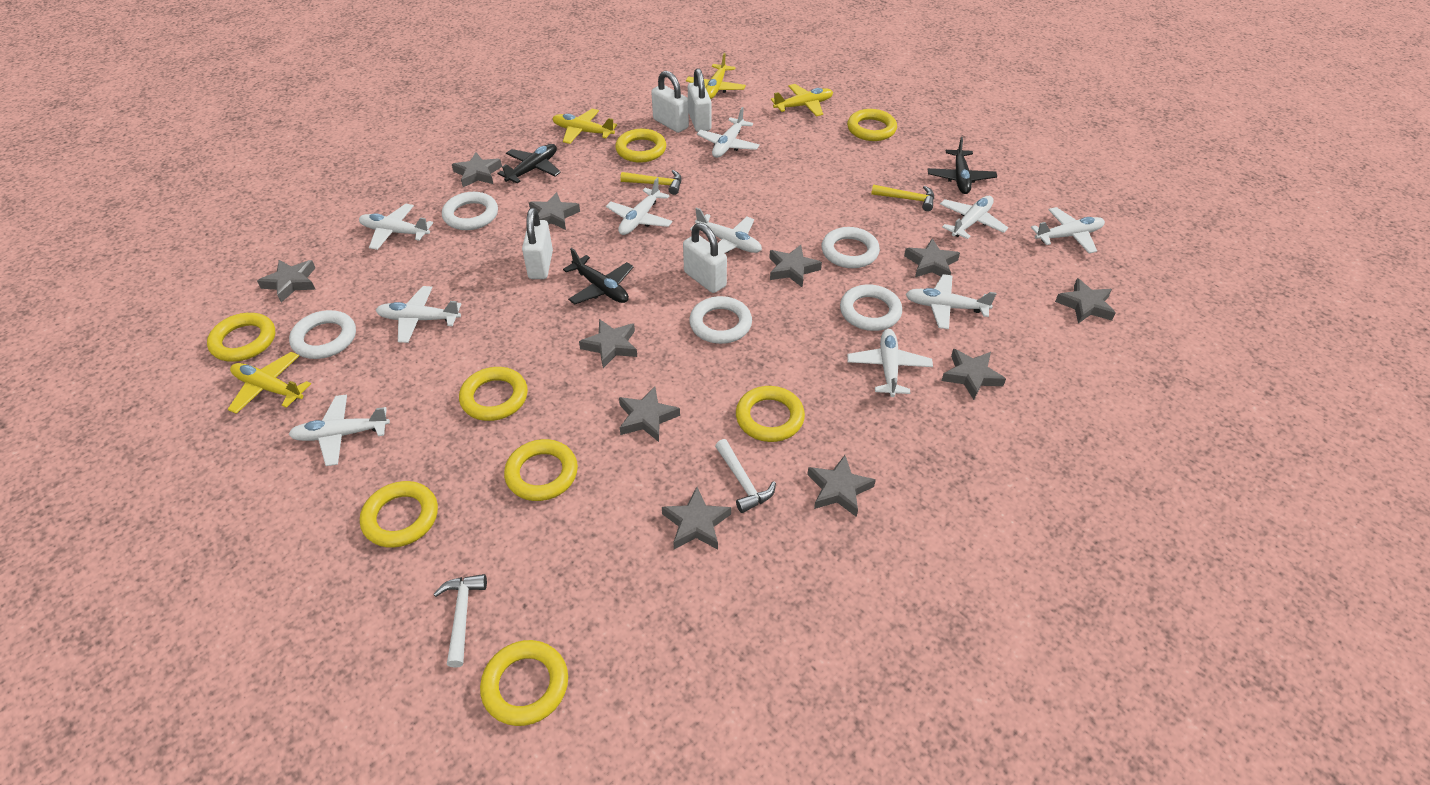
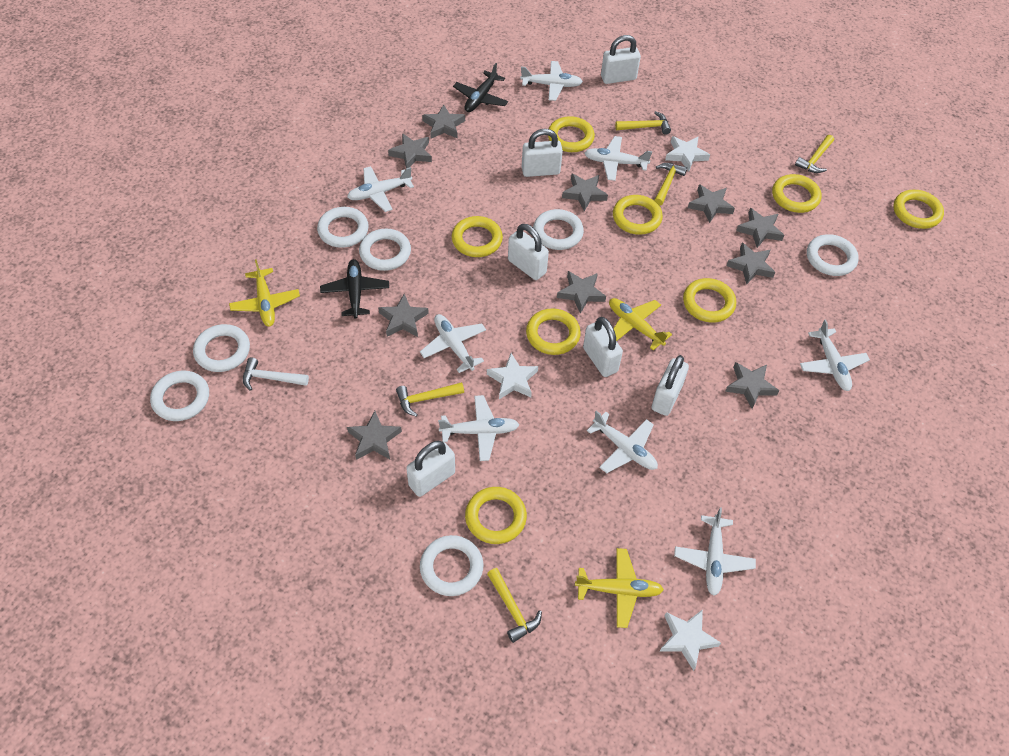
black plane: 3 -> 2
grey star: 11 -> 10
white hammer: 2 -> 1
white padlock: 4 -> 6
white plane: 10 -> 8
white ring: 5 -> 7
white star: 0 -> 3
yellow hammer: 2 -> 5
yellow plane: 4 -> 3

